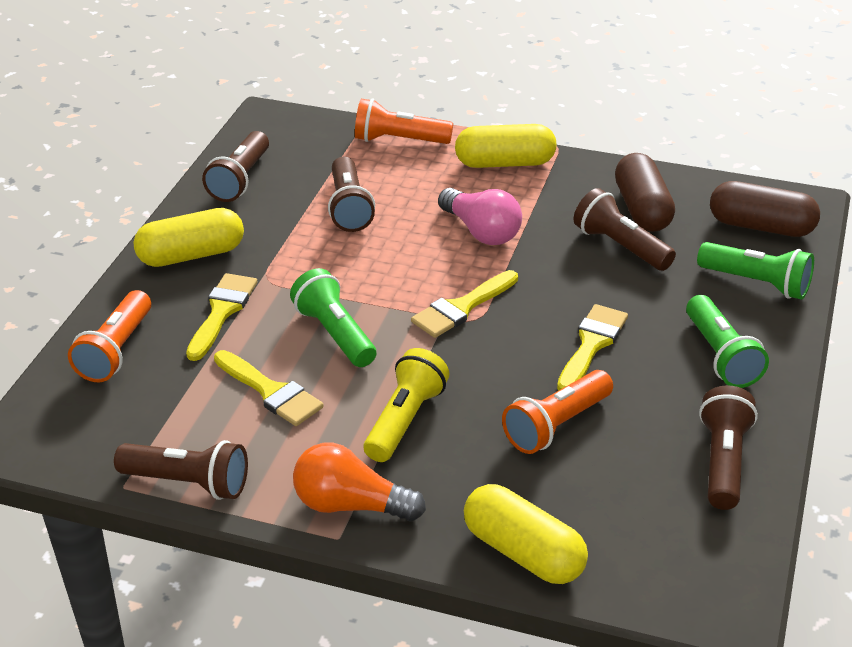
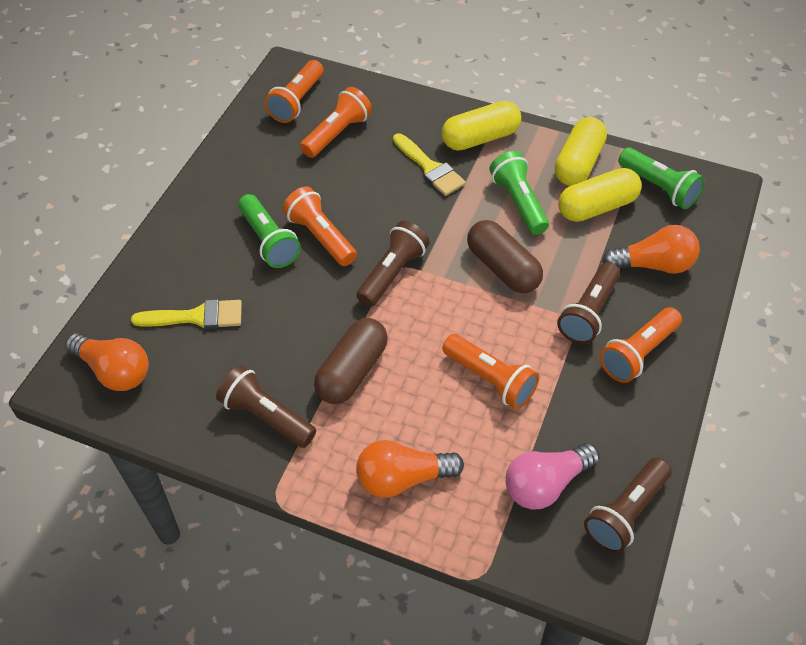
brown flashlight: 5 -> 4
orange flashlight: 3 -> 5
orange light bulb: 1 -> 3
yellow brush: 4 -> 2
yellow flashlight: 1 -> 0

